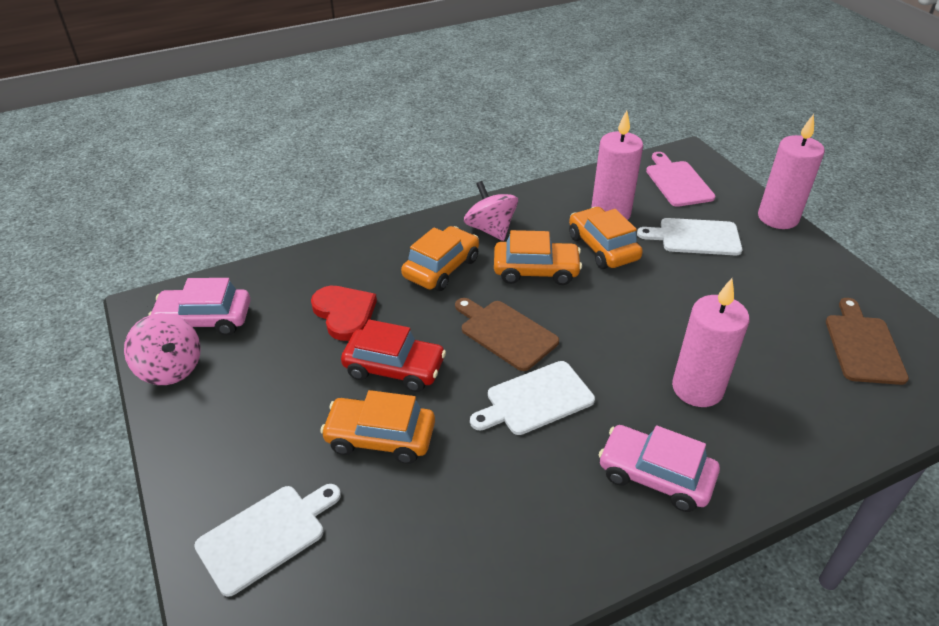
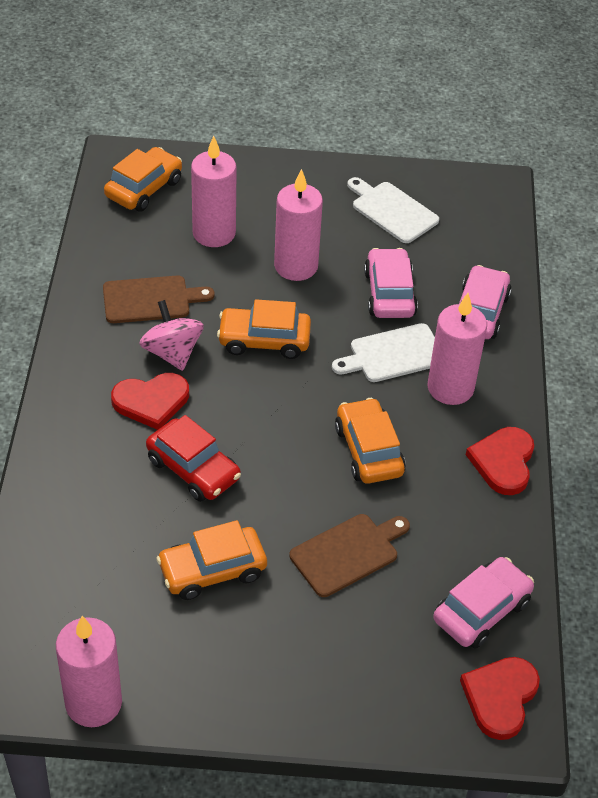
pink candle: 3 -> 4
pink car: 2 -> 3
pink cutting board: 1 -> 0
pink spinning top: 2 -> 1
red heart: 1 -> 3
white cutting board: 3 -> 2

